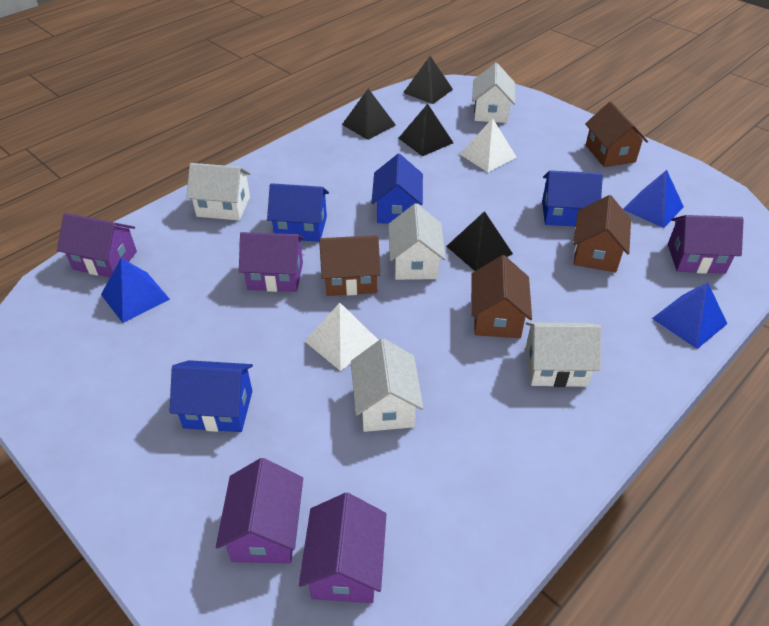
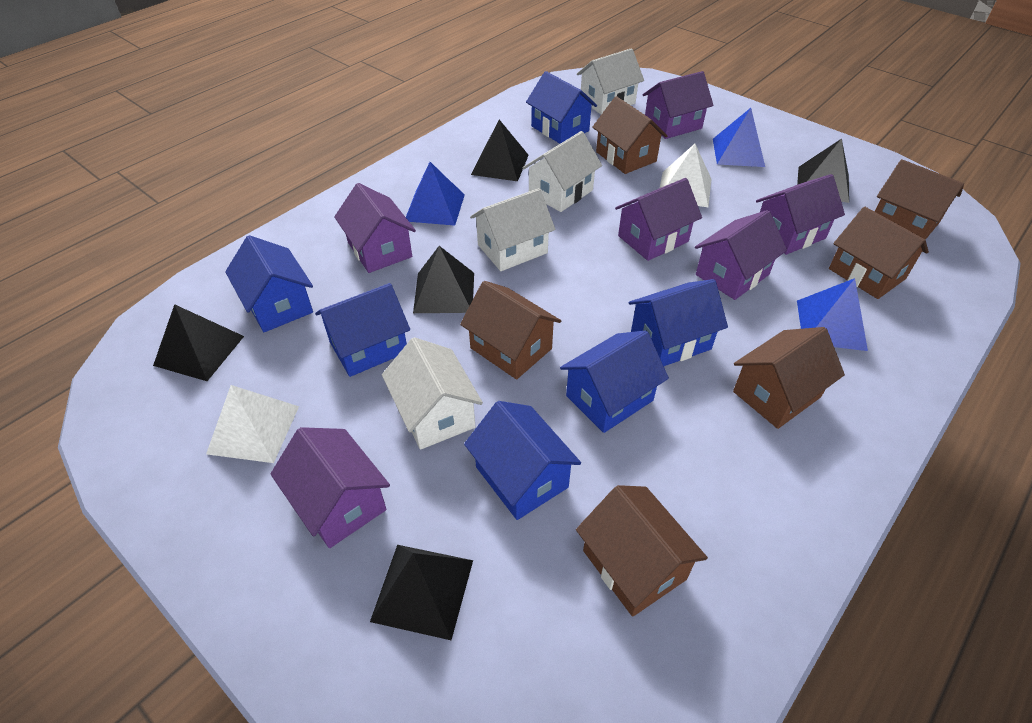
black pyramid: 4 -> 5
blue house: 4 -> 6
brown house: 4 -> 6
purple house: 5 -> 6
white house: 5 -> 4

